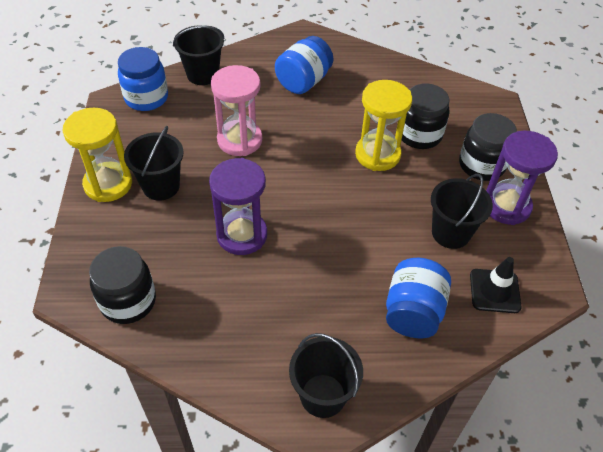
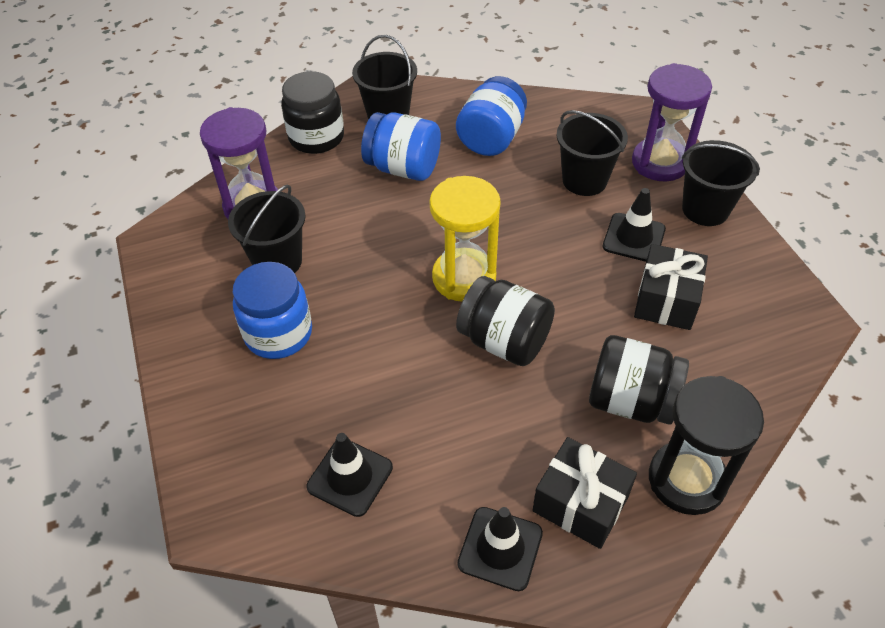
black gift: 0 -> 2
black hourglass: 0 -> 1
black traffic cone: 1 -> 3
pink hourglass: 1 -> 0
yellow hourglass: 2 -> 1

